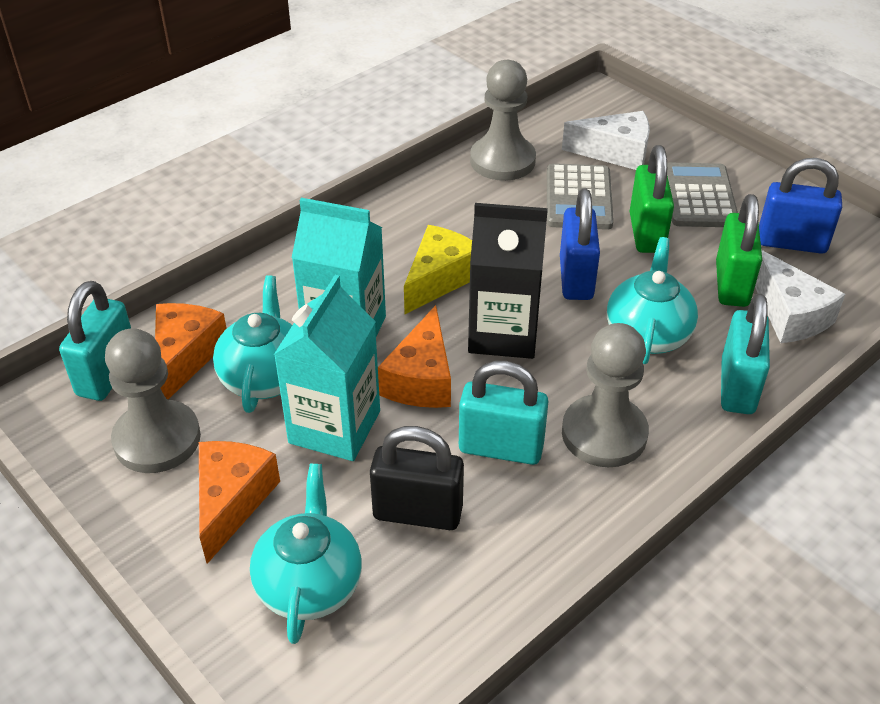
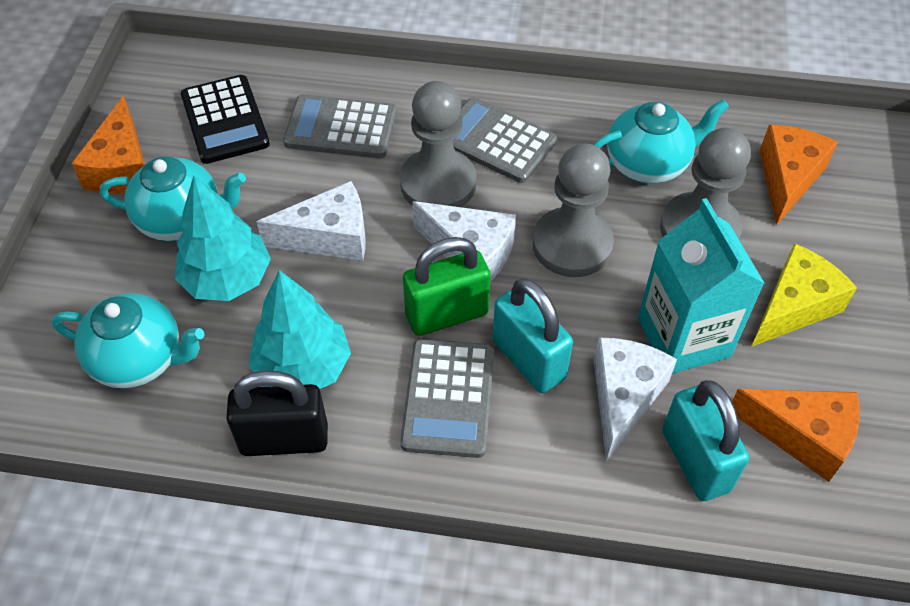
black calculator: 0 -> 1
black carton: 1 -> 0
blue padlock: 2 -> 0
green padlock: 2 -> 1
grey calculator: 2 -> 3
turquoise carton: 2 -> 1
turquoise padlock: 3 -> 2
turquoise tree: 0 -> 2
white cheese: 2 -> 3

